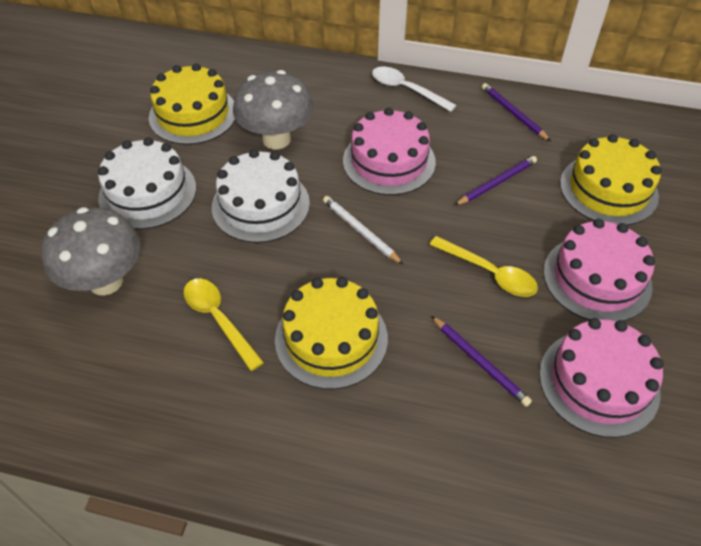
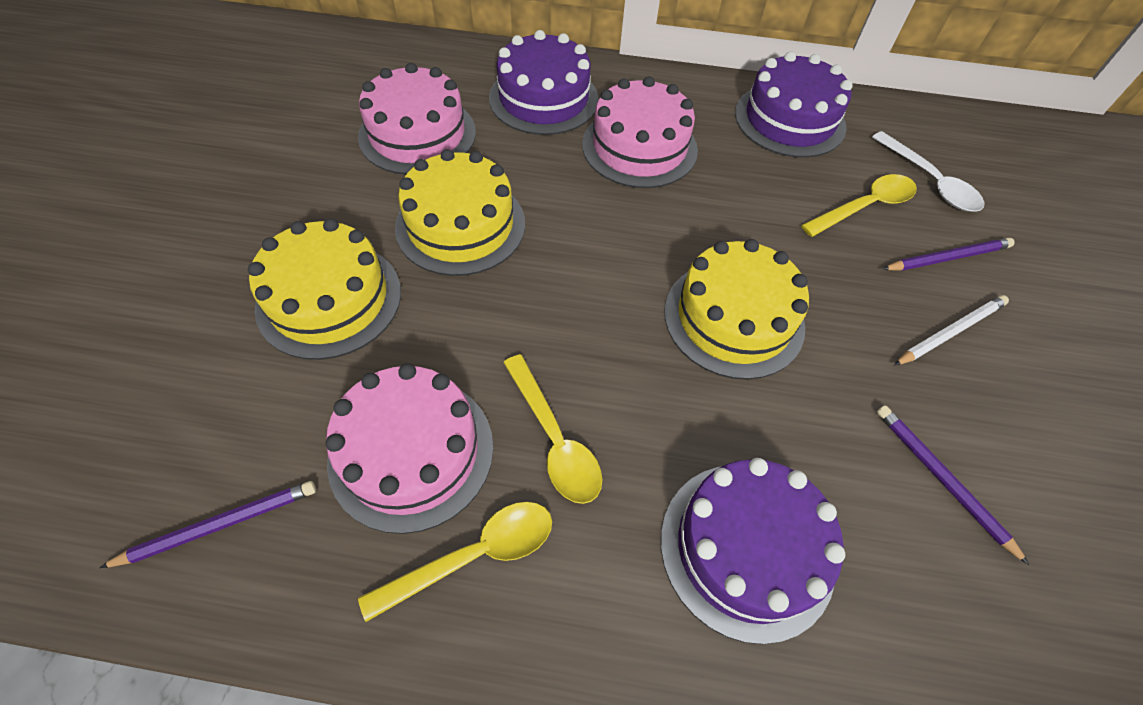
grey mushroom: 2 -> 0
purple cake: 0 -> 3
white cake: 2 -> 0
yellow spoon: 2 -> 3

